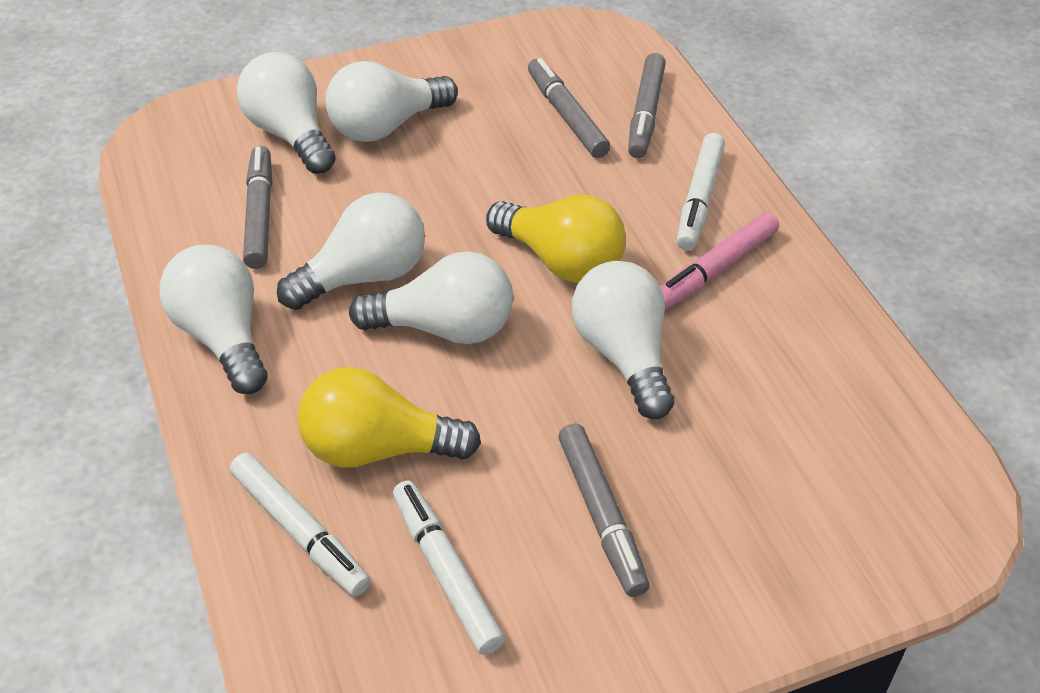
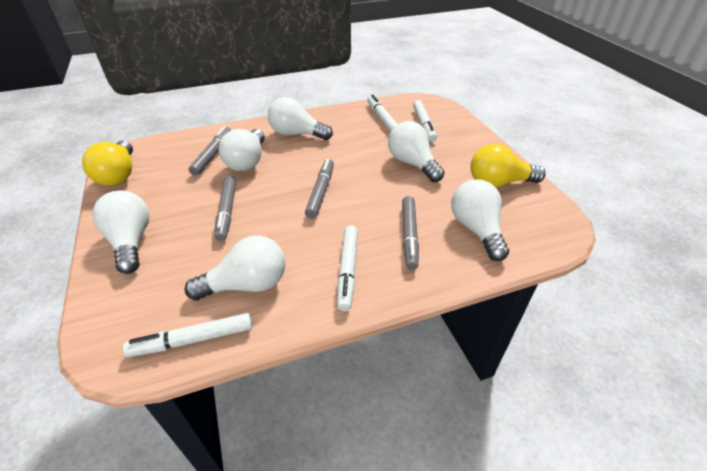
pink marker: 1 -> 0
white marker: 3 -> 4

